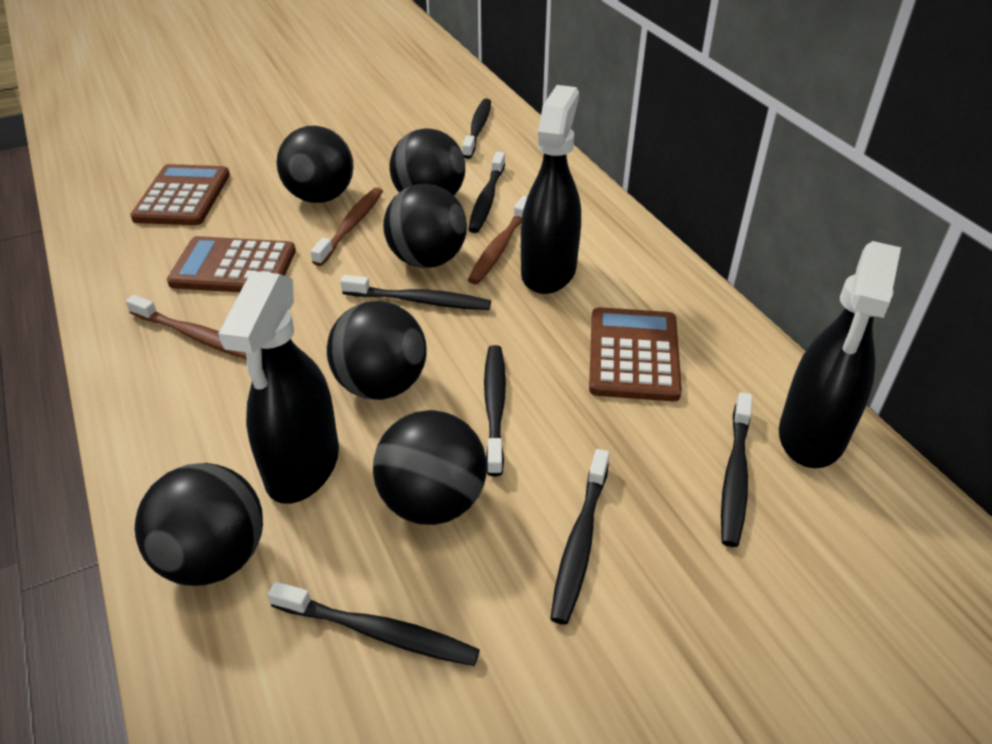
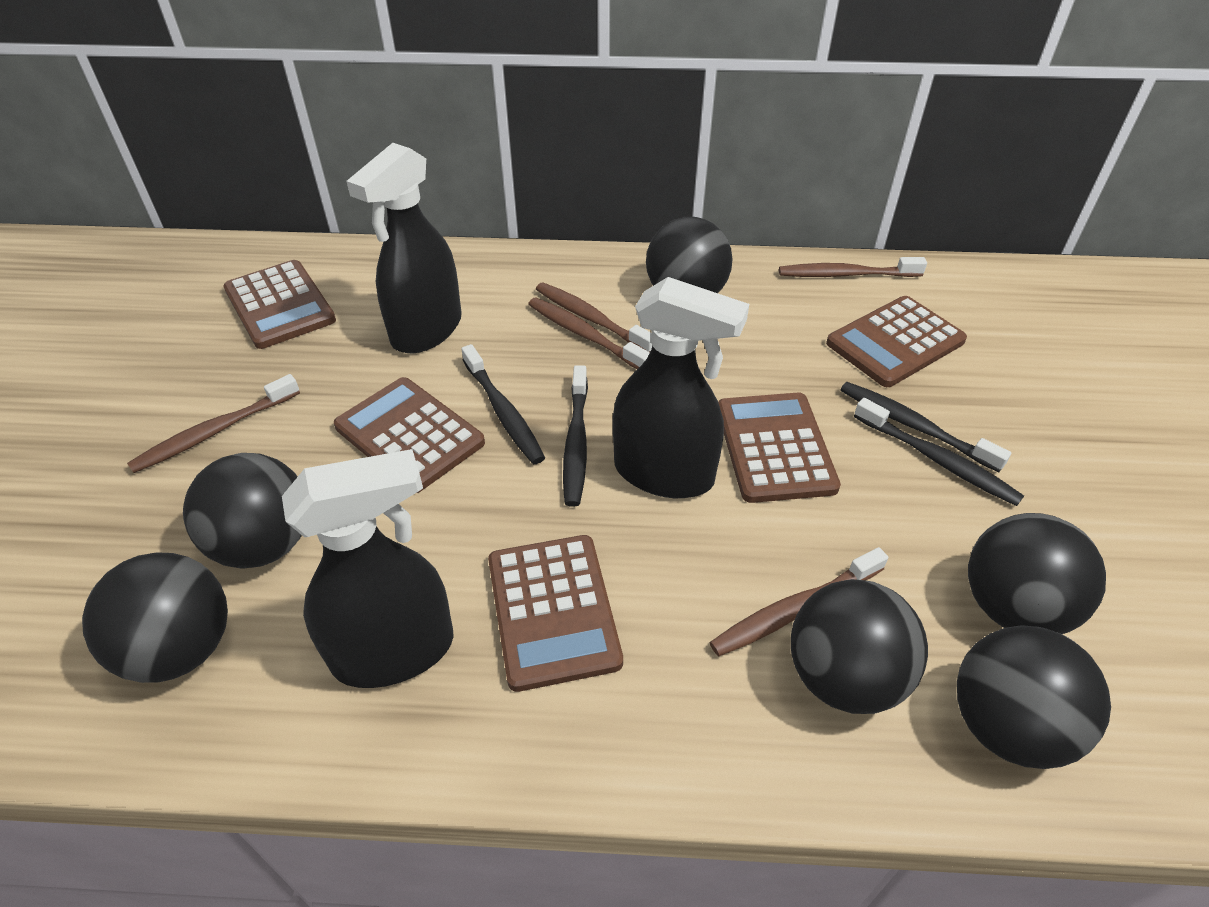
black toothbrush: 7 -> 4
brown calculator: 3 -> 5
brown toothbrush: 3 -> 5

